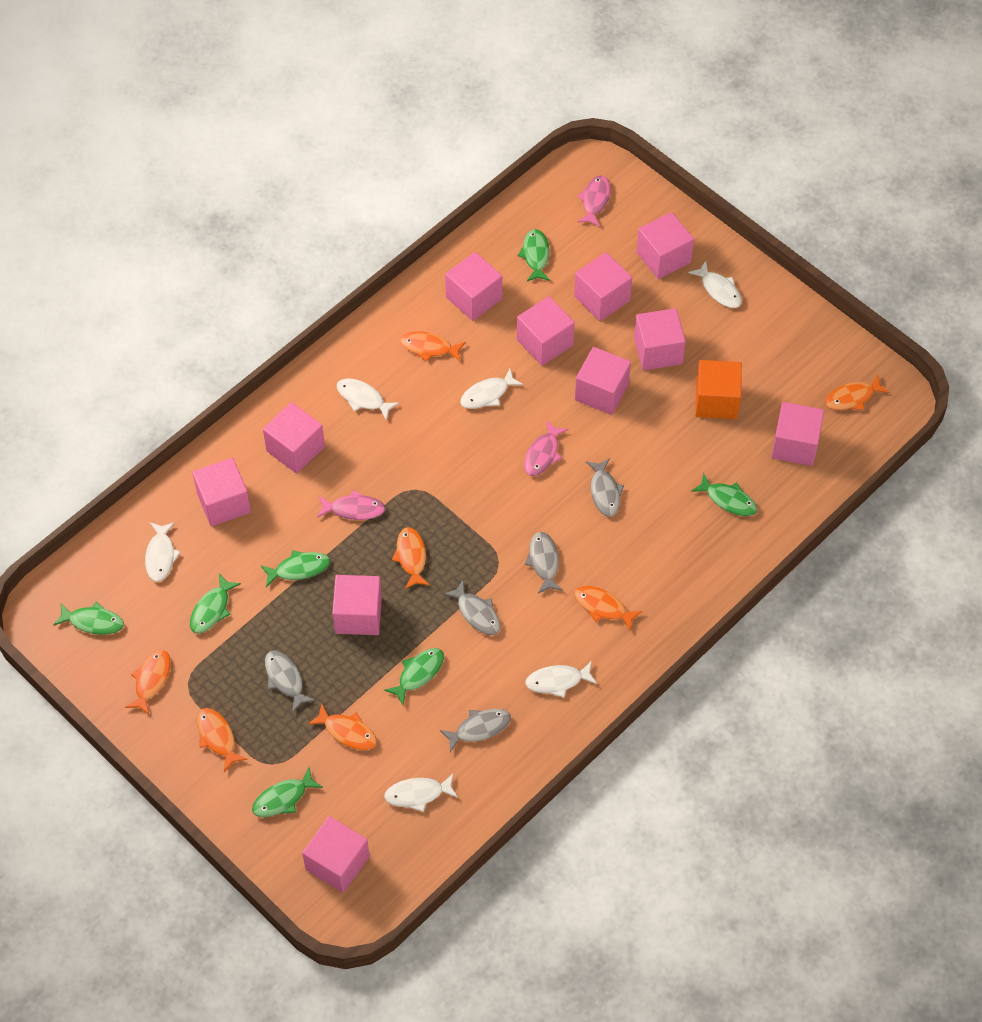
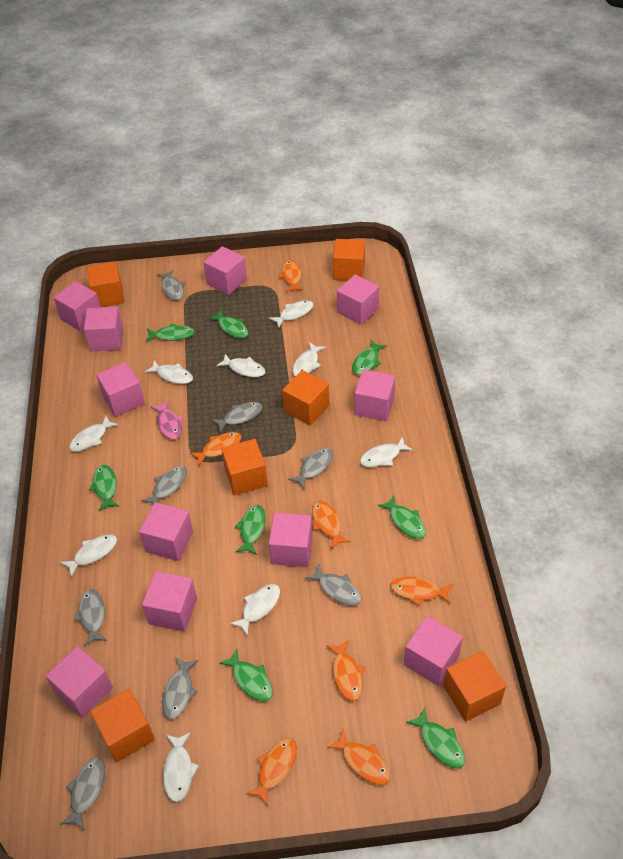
green fish: 7 -> 8
grey fish: 5 -> 8
orange cube: 1 -> 6
pink fish: 3 -> 1
white fish: 6 -> 9

